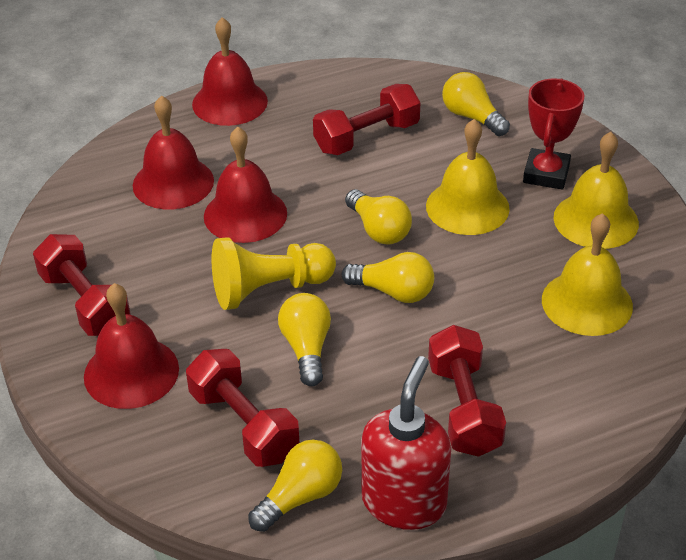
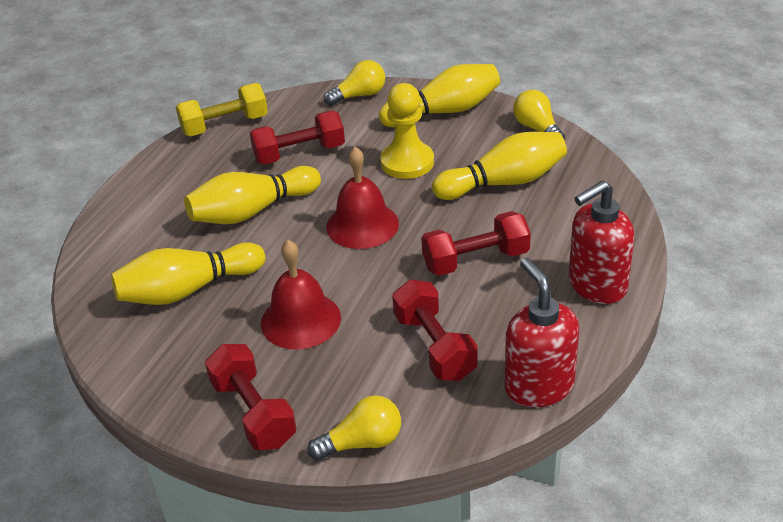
red bell: 4 -> 2
red soap dispenser: 1 -> 2
red trophy: 1 -> 0
yellow bell: 3 -> 0
yellow bowling pin: 0 -> 4
yellow dumbbell: 0 -> 1
yellow light bulb: 5 -> 3

